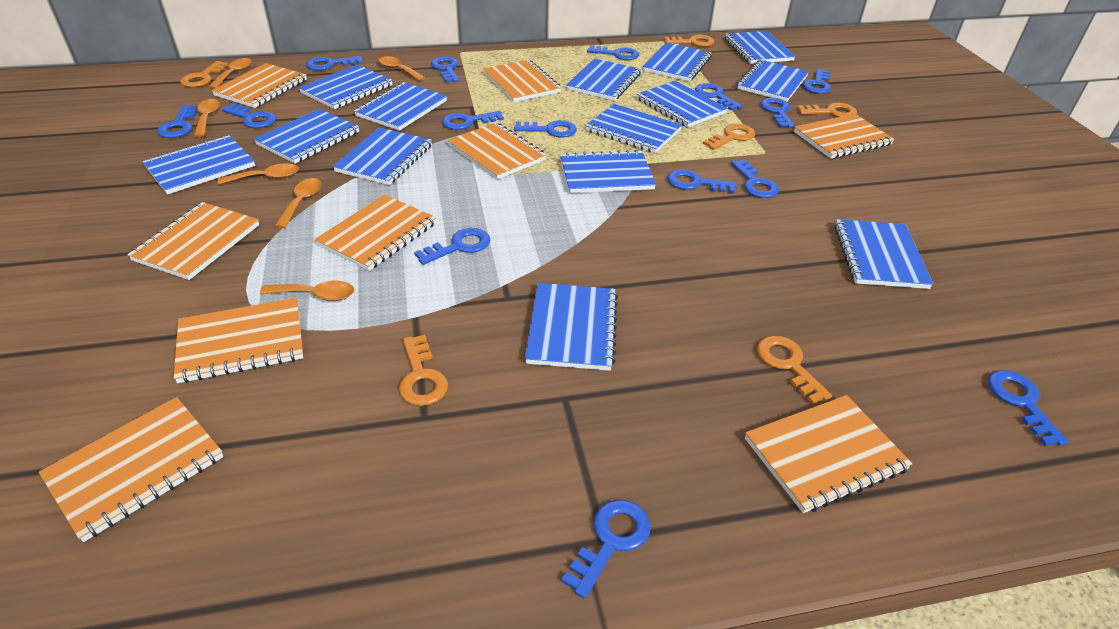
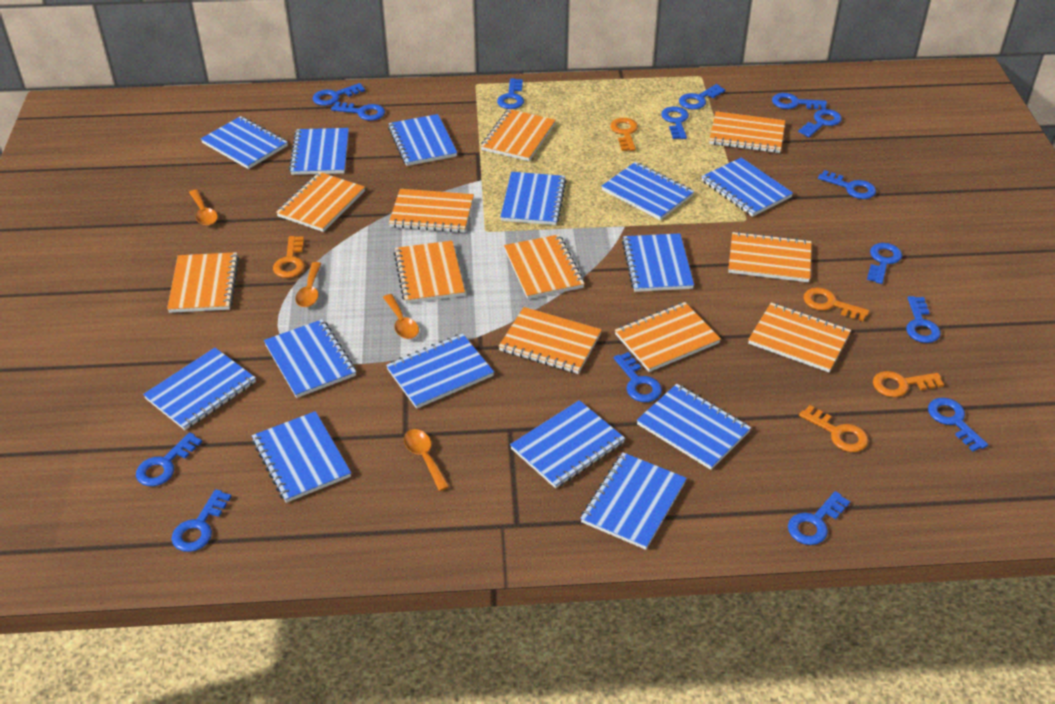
orange key: 6 -> 5
orange notebook: 9 -> 11
orange spoon: 6 -> 4

